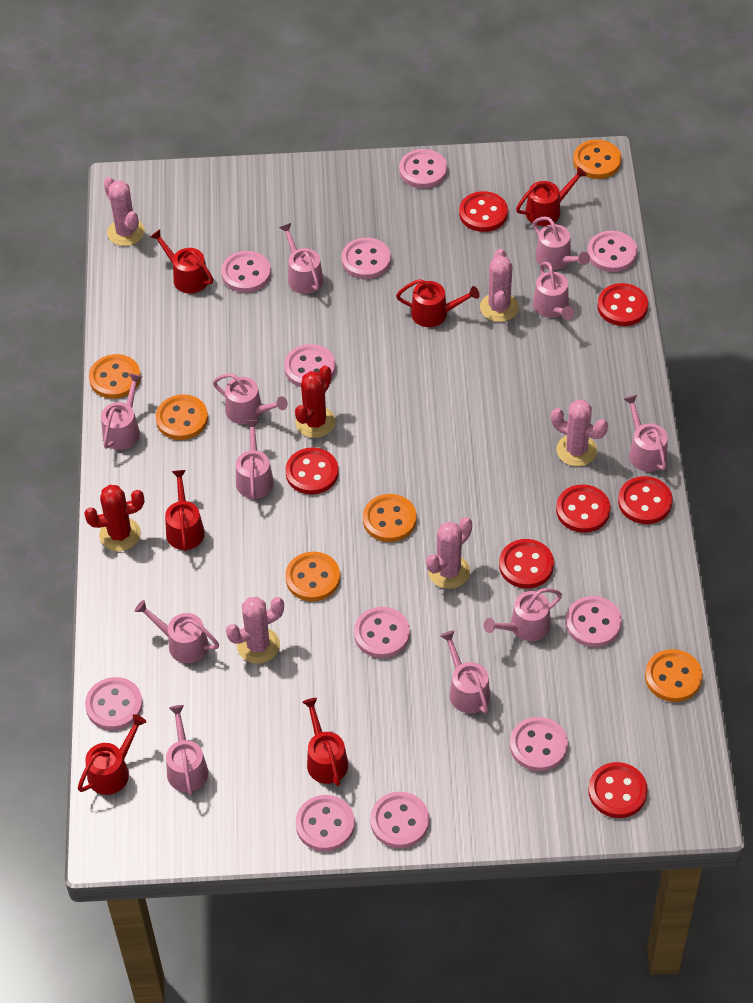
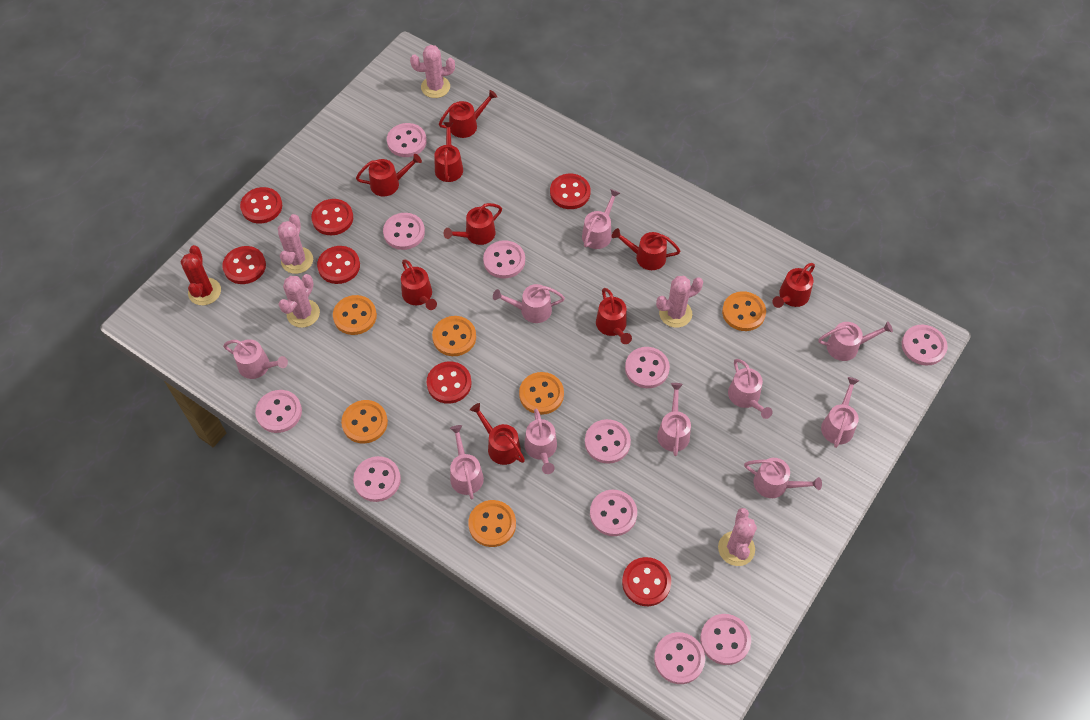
pink watering can: 11 -> 10
red cactus: 2 -> 1
red watering can: 6 -> 9

